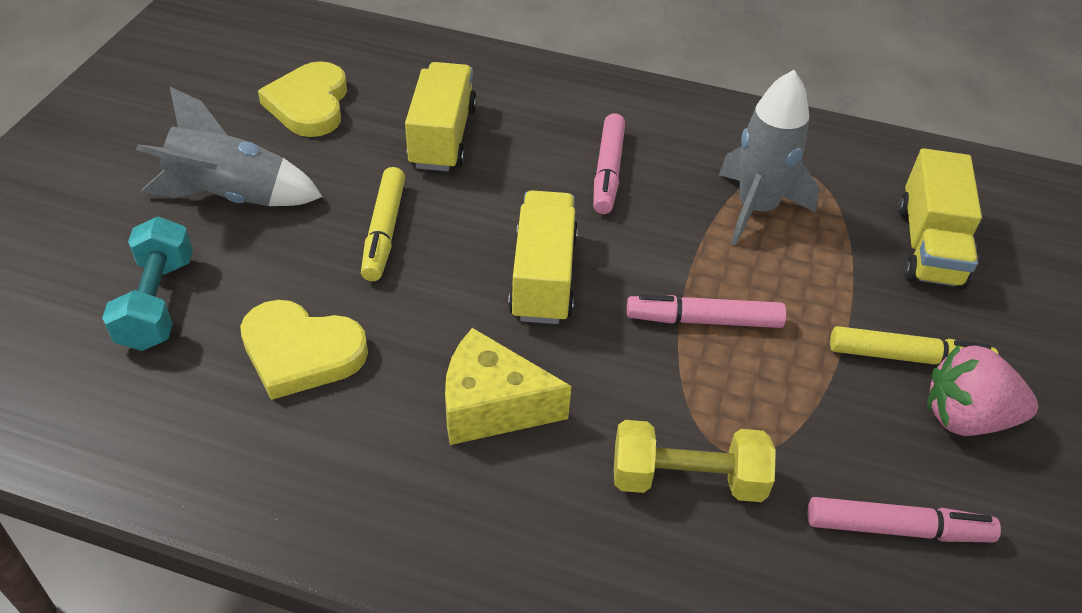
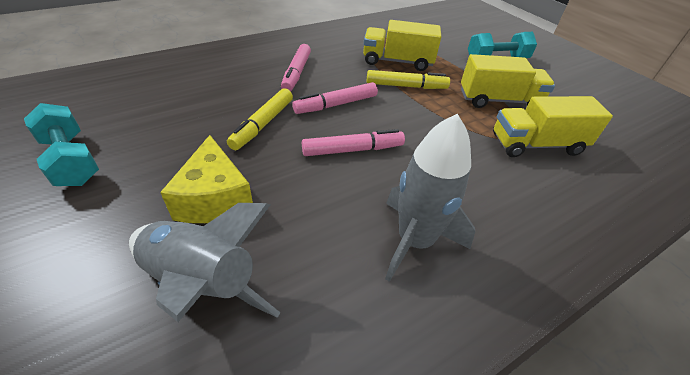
pink strawberry: 1 -> 0
turquoise dumbbell: 1 -> 2
yellow dumbbell: 1 -> 0
yellow heart: 2 -> 0

